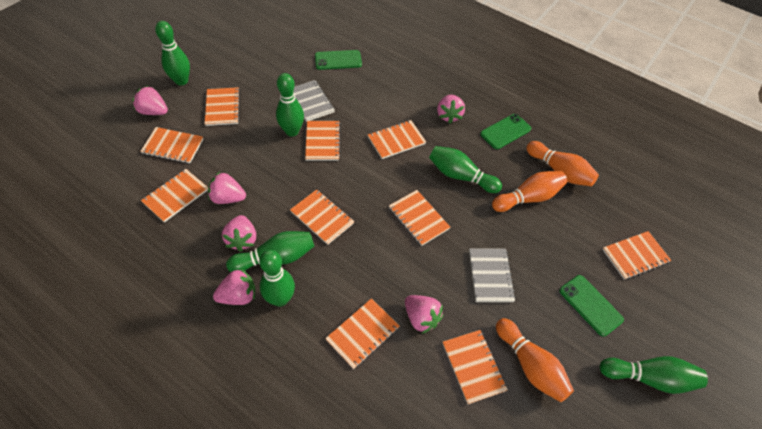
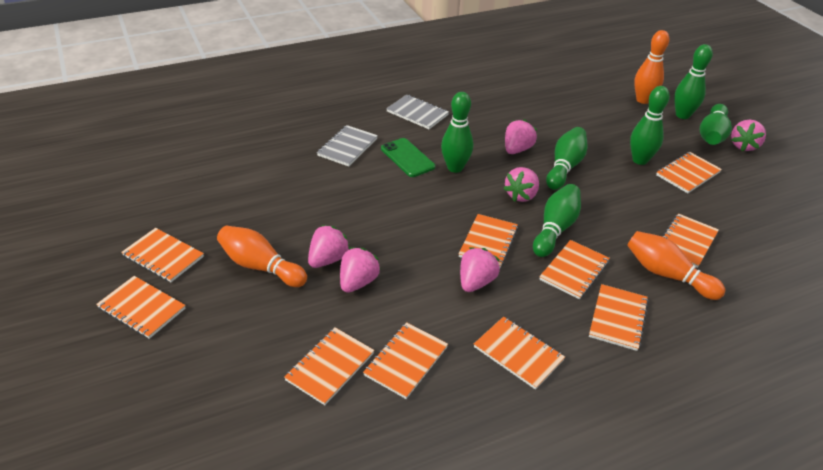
green phone: 3 -> 1

